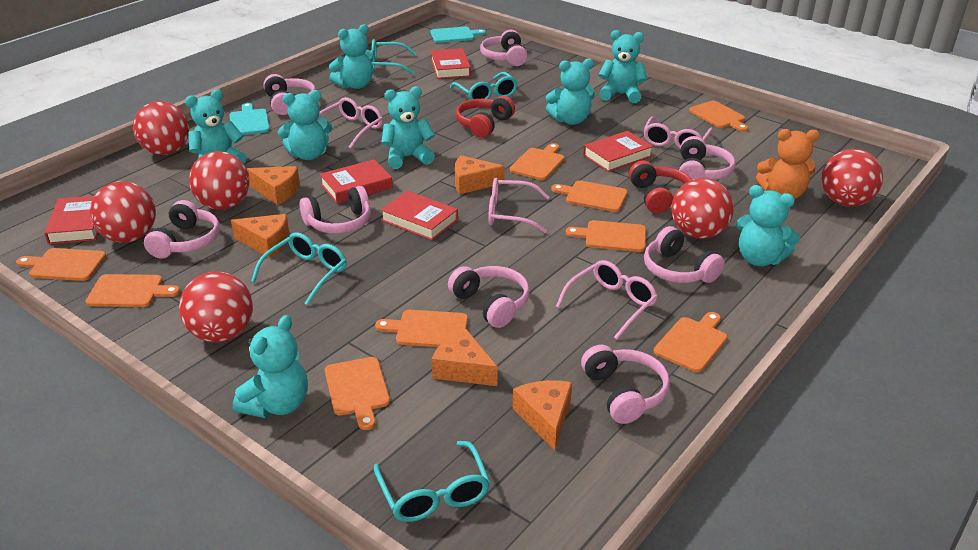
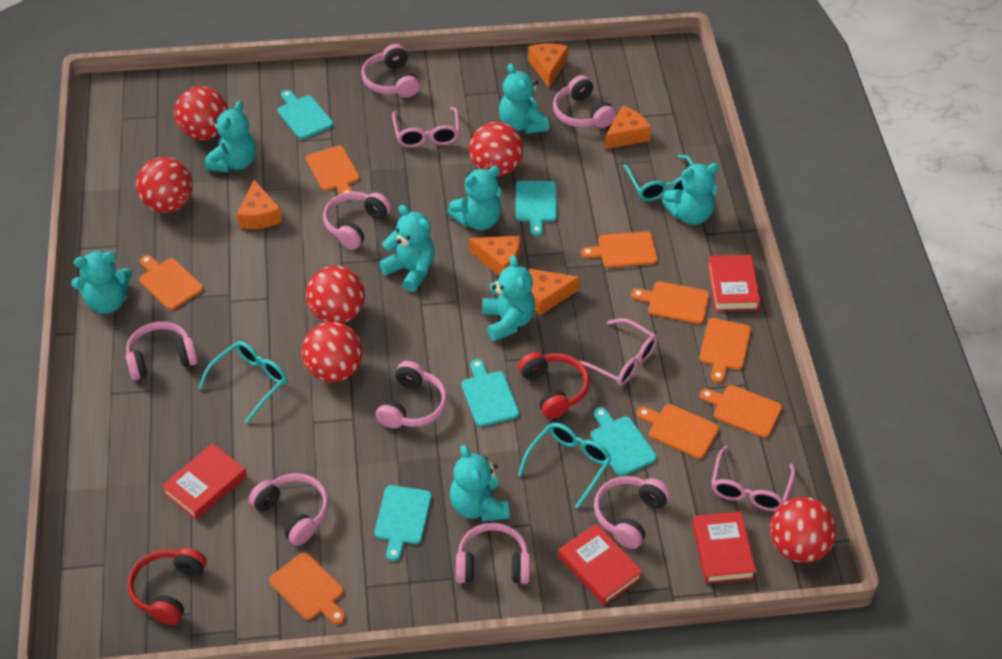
orange cutting board: 9 -> 8
orange teddy bear: 1 -> 0
pink glasses: 4 -> 3
red book: 5 -> 4
turquoise cutting board: 2 -> 5
turquoise glasses: 4 -> 3

